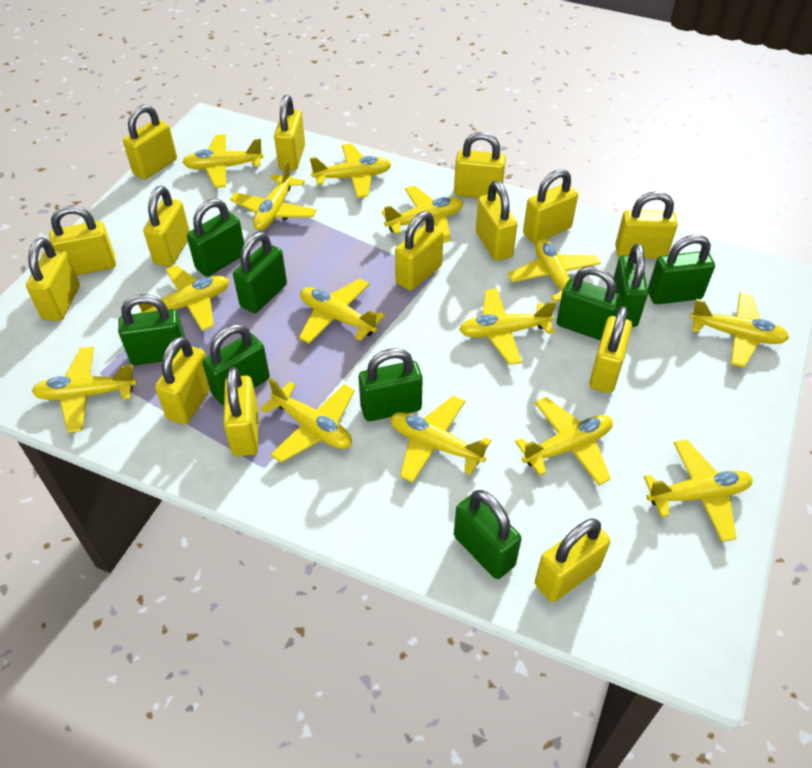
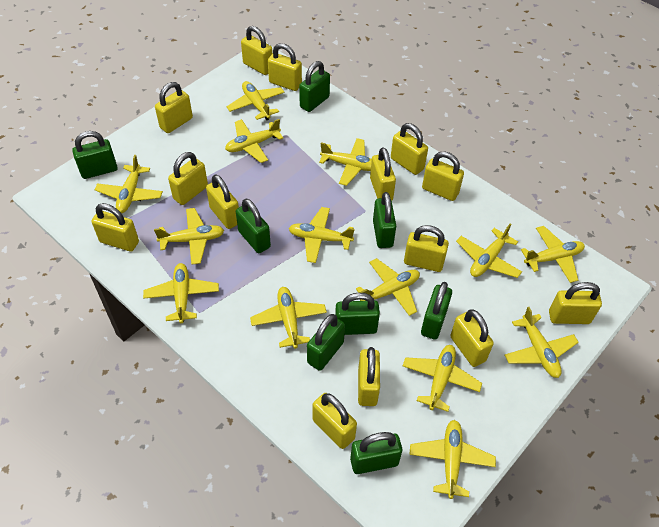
green padlock: 9 -> 8

